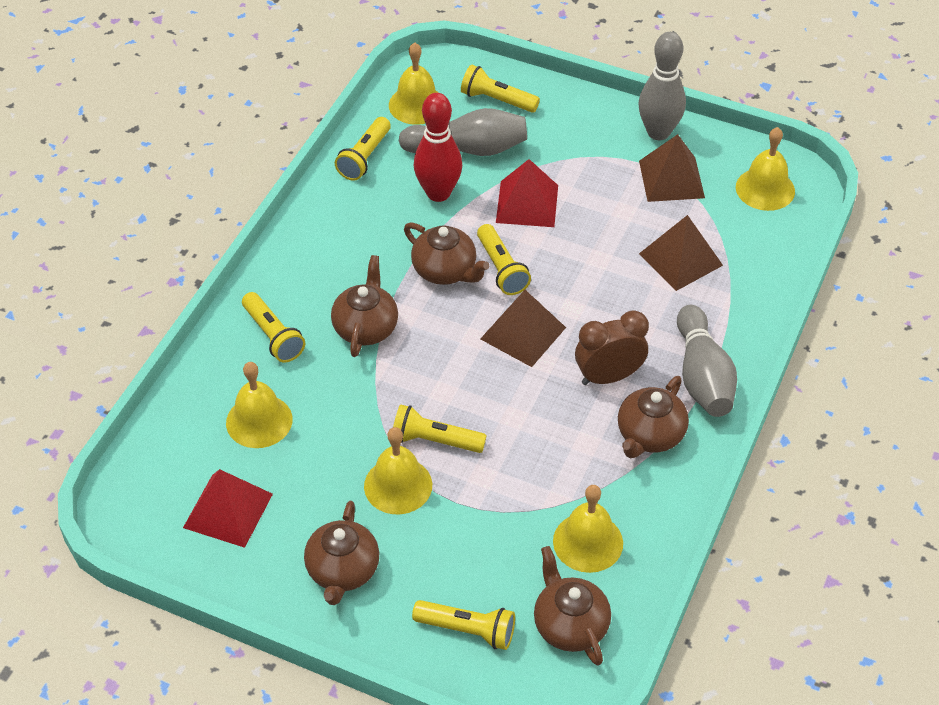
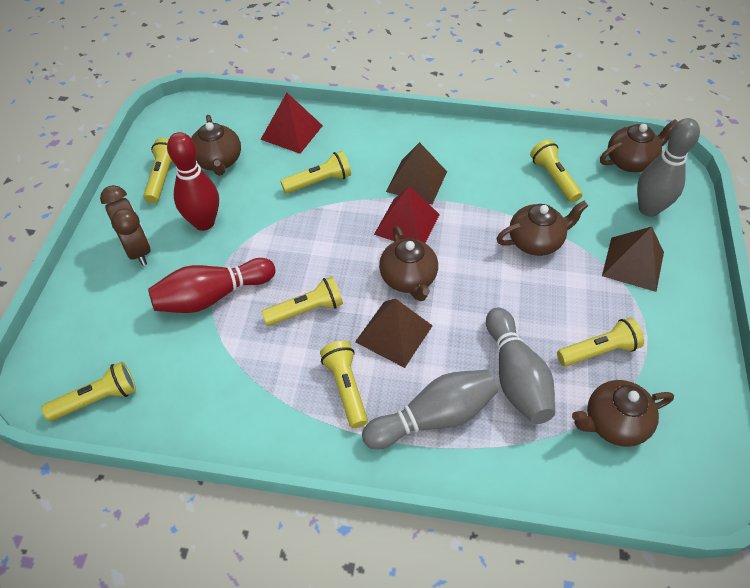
red bowling pin: 1 -> 2
yellow bell: 5 -> 0
yellow flashlight: 6 -> 7

